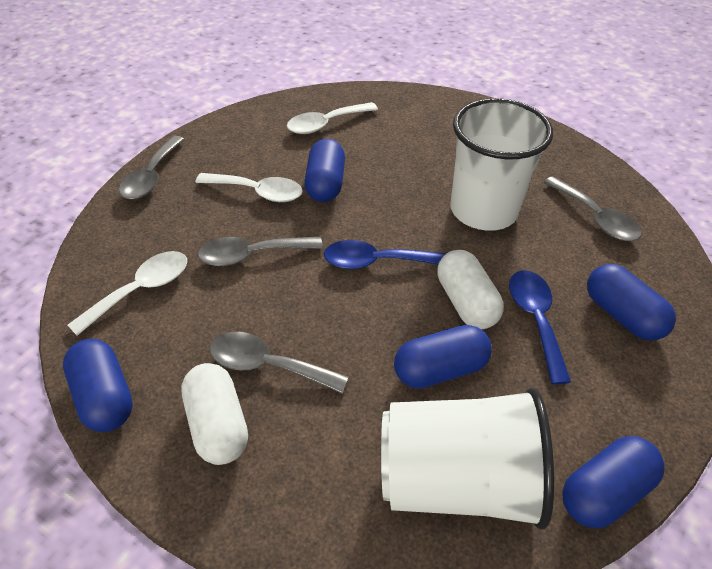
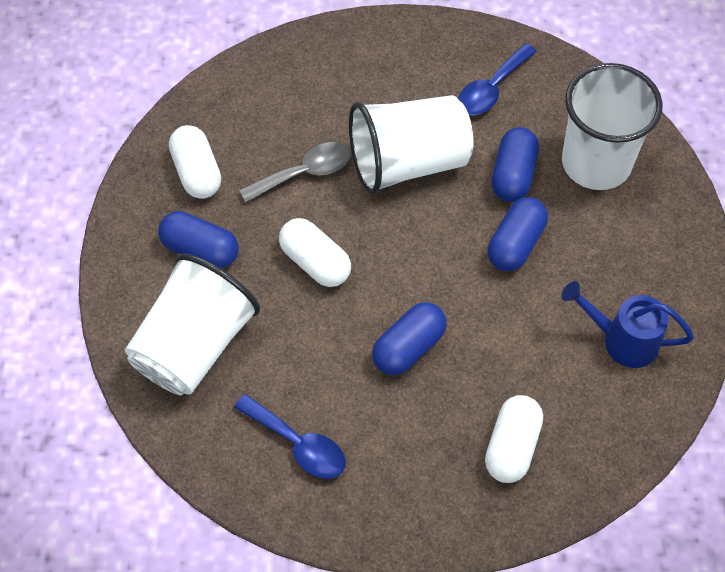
blue capsule: 5 -> 4
blue watering can: 0 -> 1
grey spoon: 4 -> 1
white capsule: 2 -> 3
white cup: 2 -> 3
white spoon: 3 -> 0

